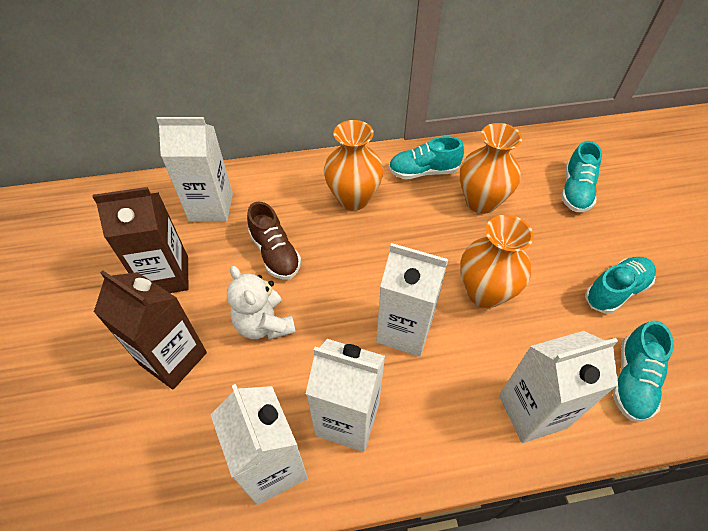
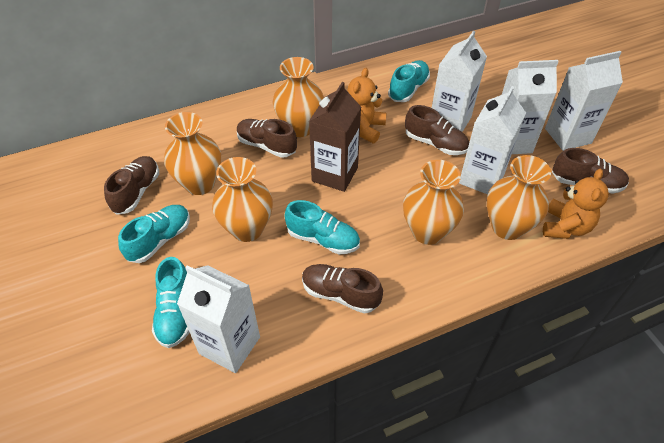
brown carton: 2 -> 1
brown shoe: 1 -> 5
orange teddy bear: 0 -> 2
orange vase: 3 -> 5
white teddy bear: 1 -> 0

